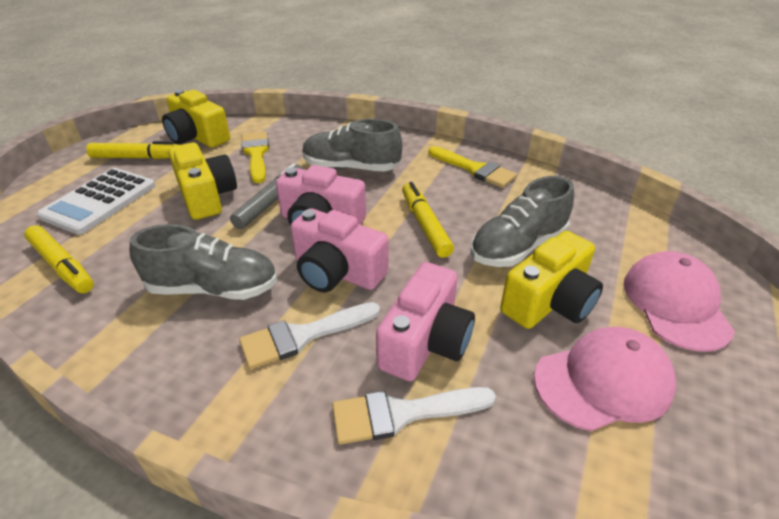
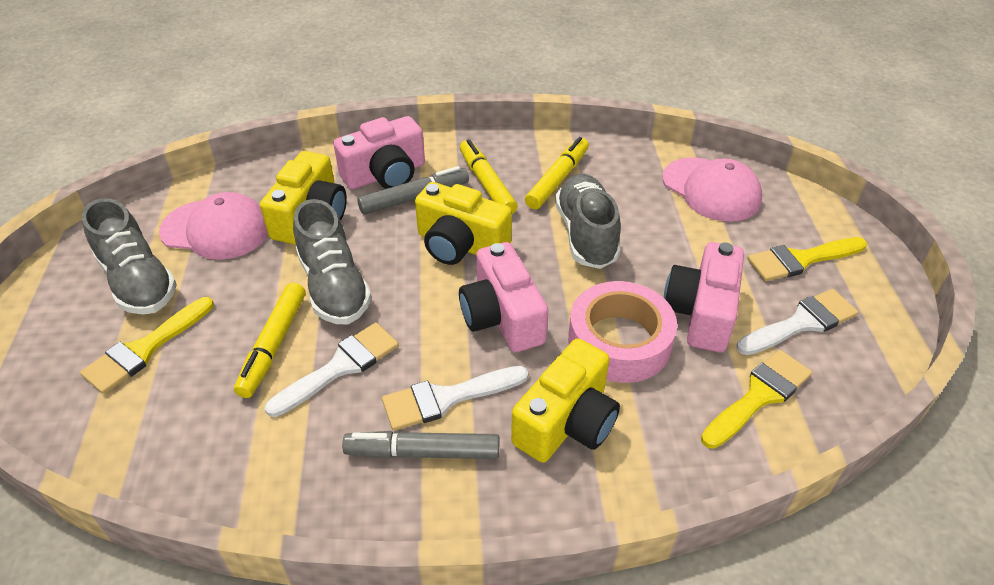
grey marker: 1 -> 2
pink tape: 0 -> 1
white brush: 2 -> 3
white calculator: 1 -> 0
yellow brush: 2 -> 3

